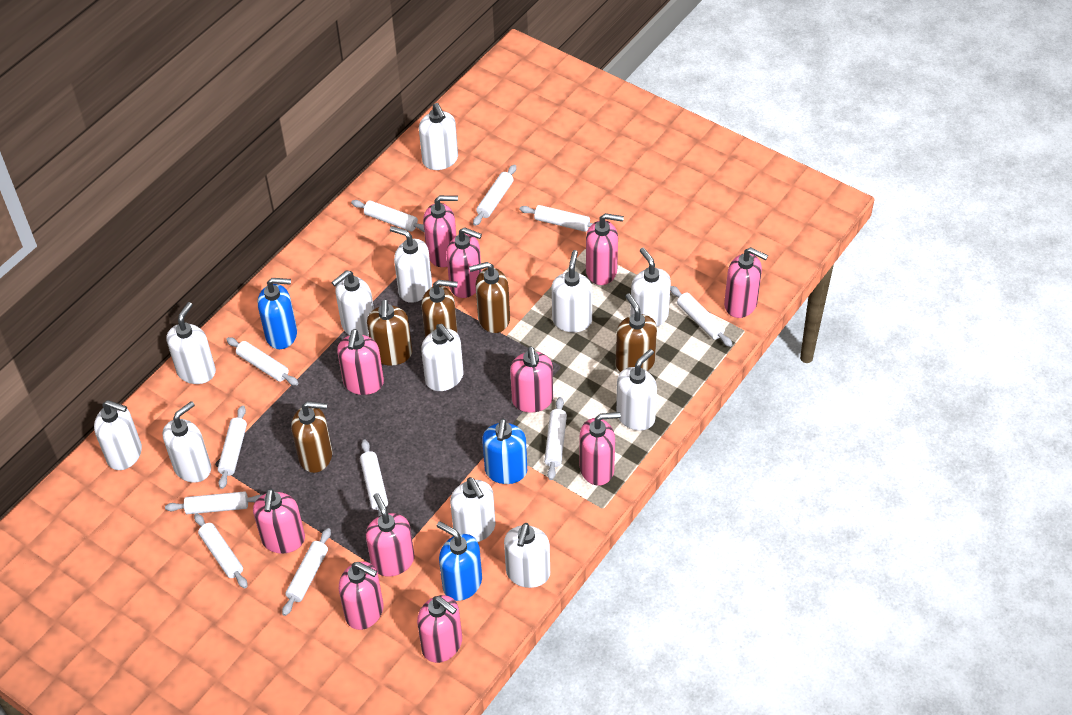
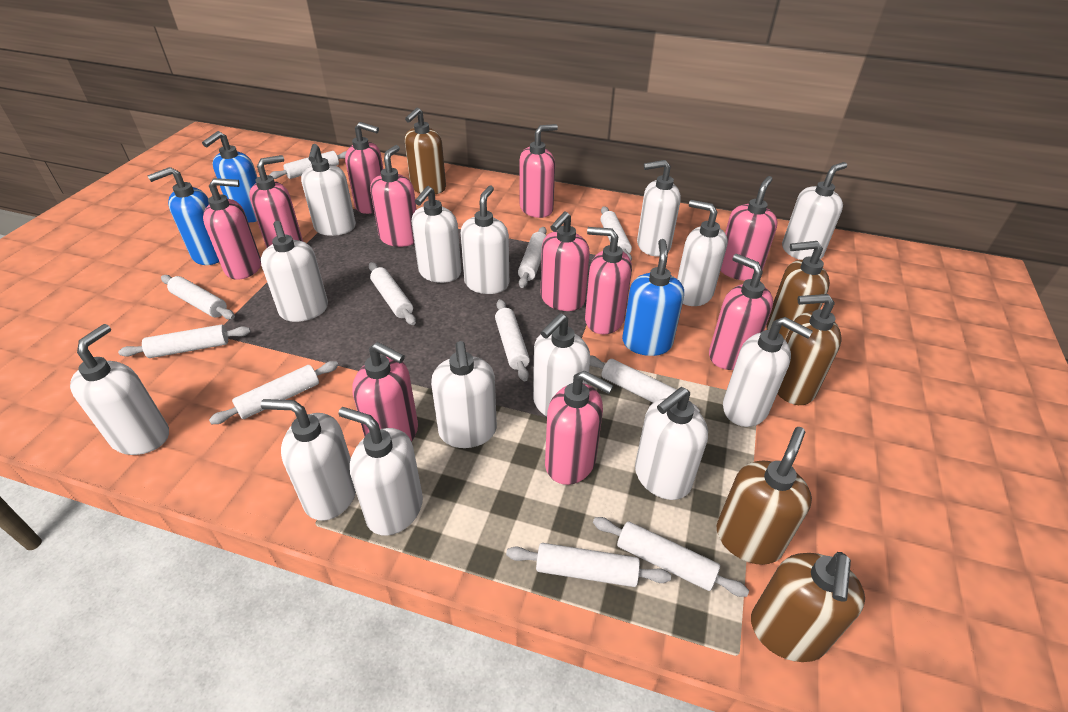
white soap dispenser: 12 -> 14

